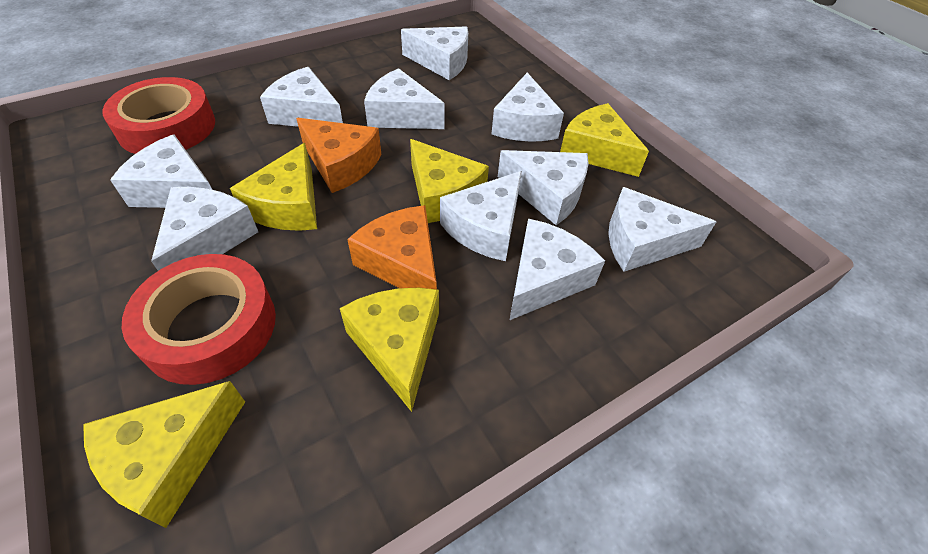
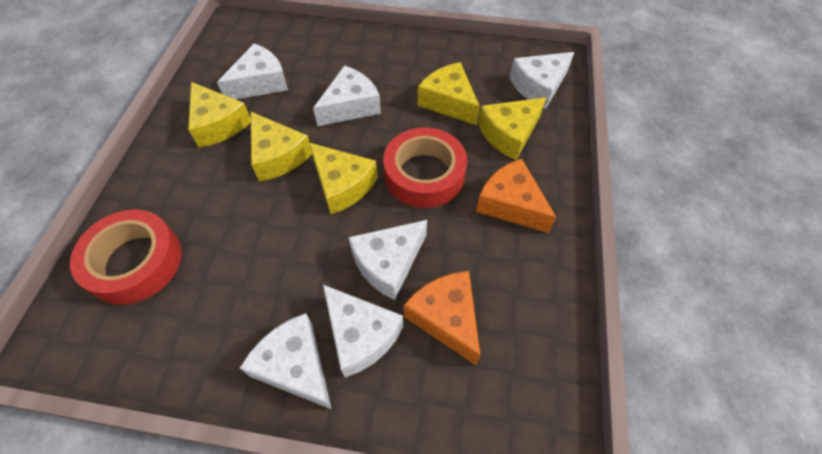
white cheese: 10 -> 6

